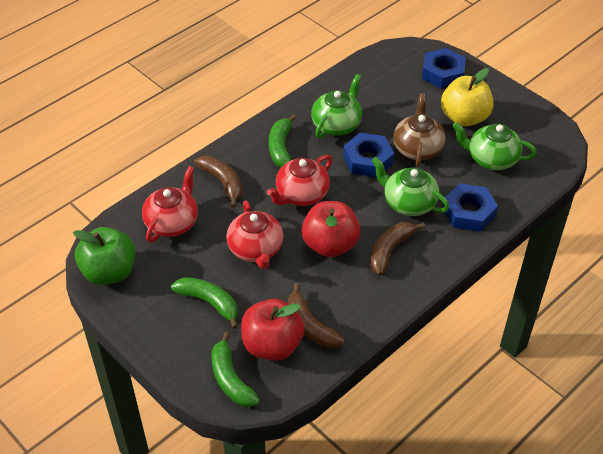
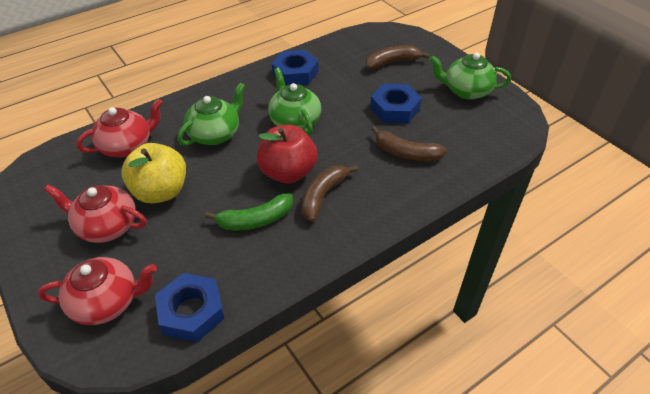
brown teapot: 1 -> 0
green apple: 1 -> 0
green banana: 3 -> 1
red apple: 2 -> 1

